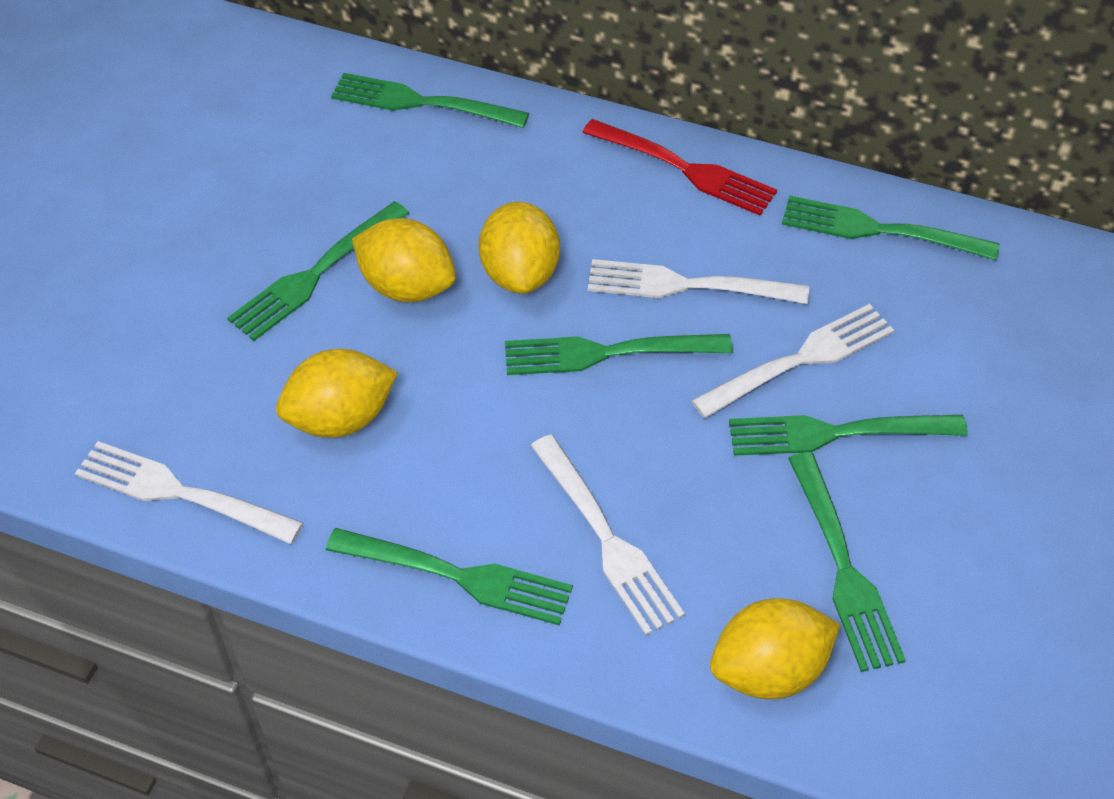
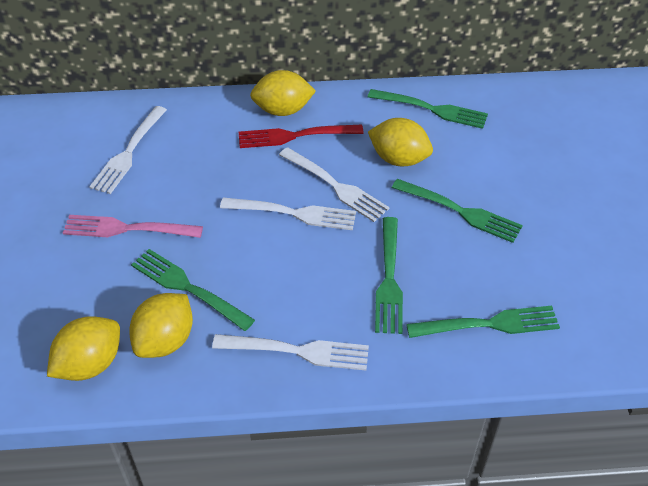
green fork: 7 -> 5
pink fork: 0 -> 1

